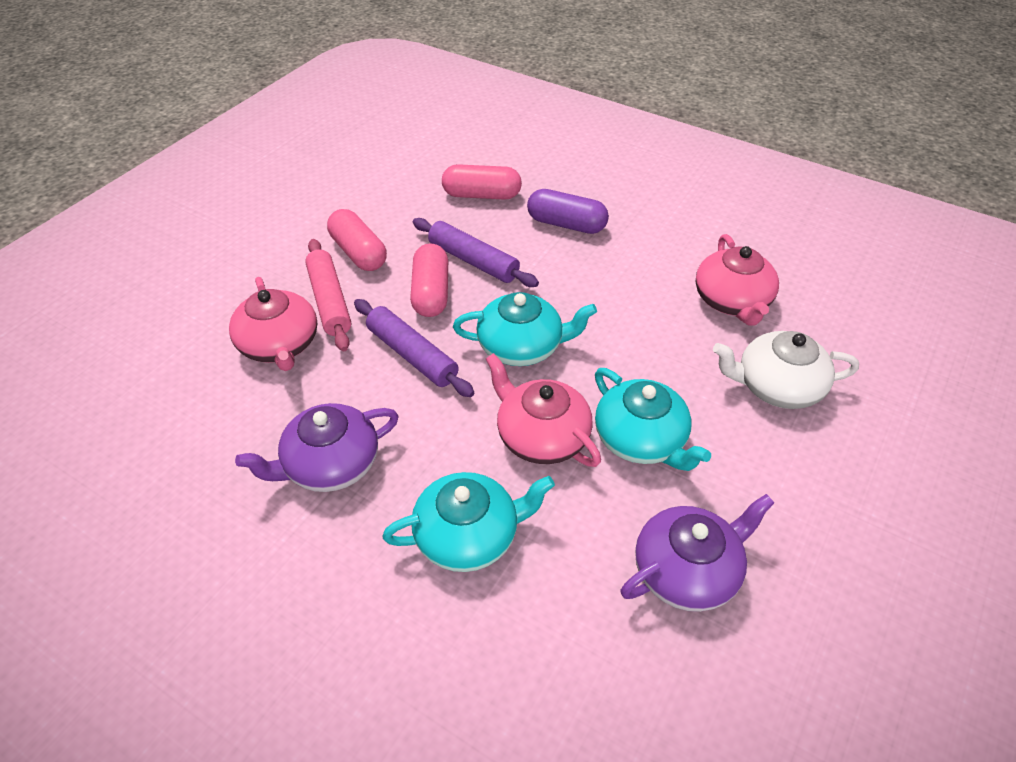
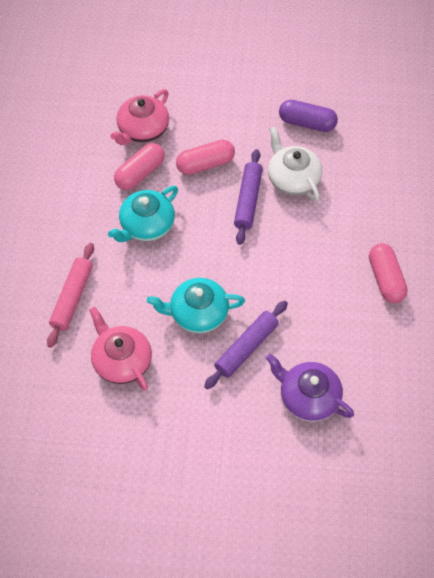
pink teapot: 3 -> 2
purple teapot: 2 -> 1
turquoise teapot: 3 -> 2

